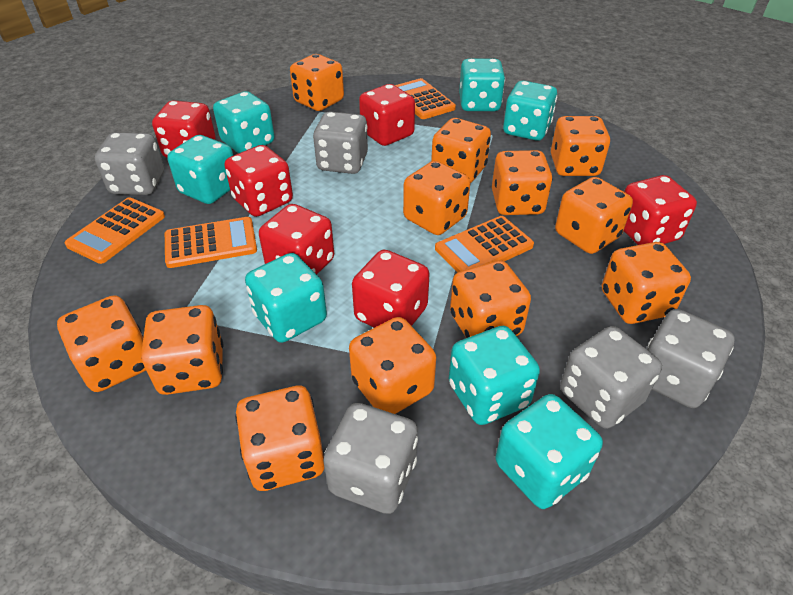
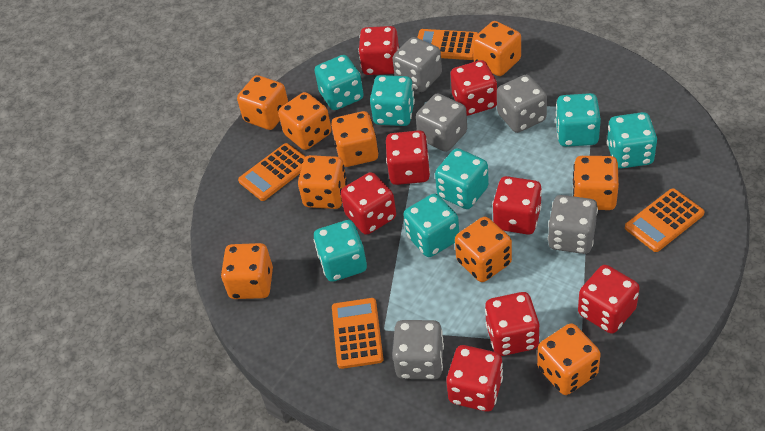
orange dice: 12 -> 9
red dice: 6 -> 8

